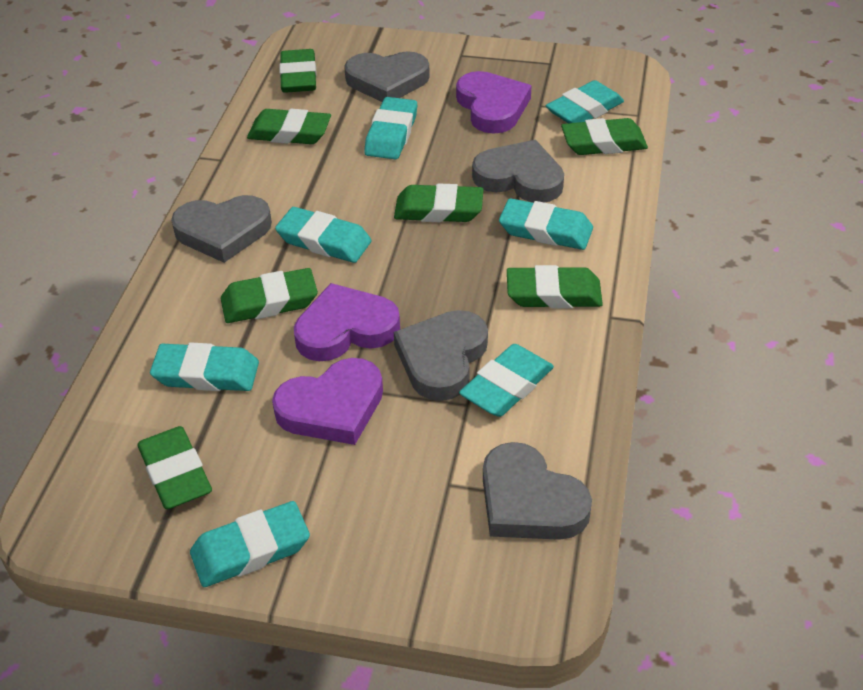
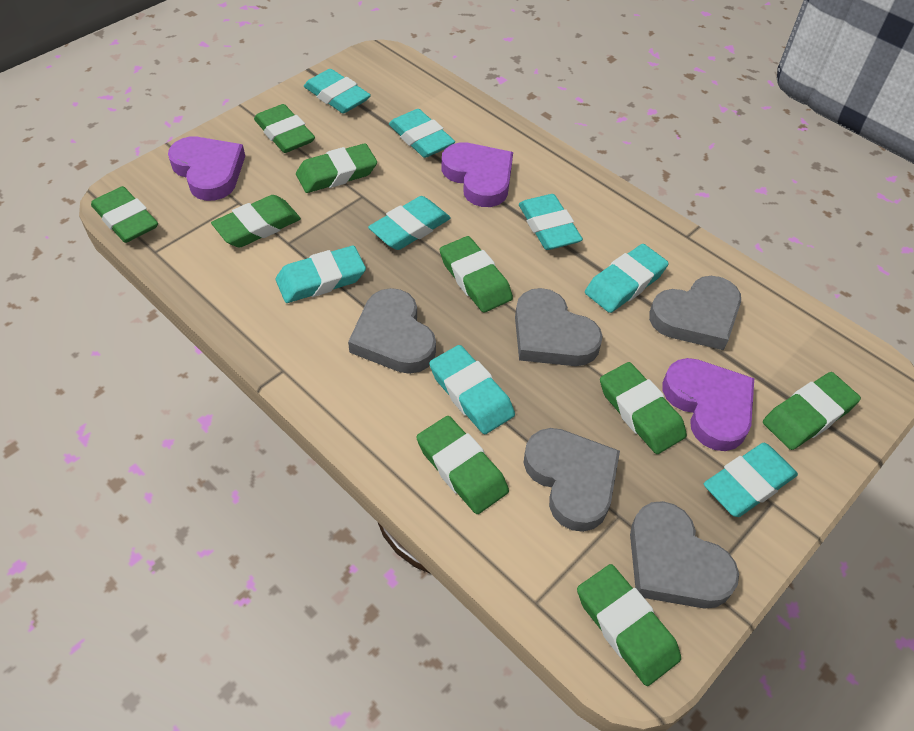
green eraser: 7 -> 9
turquoise eraser: 7 -> 8

